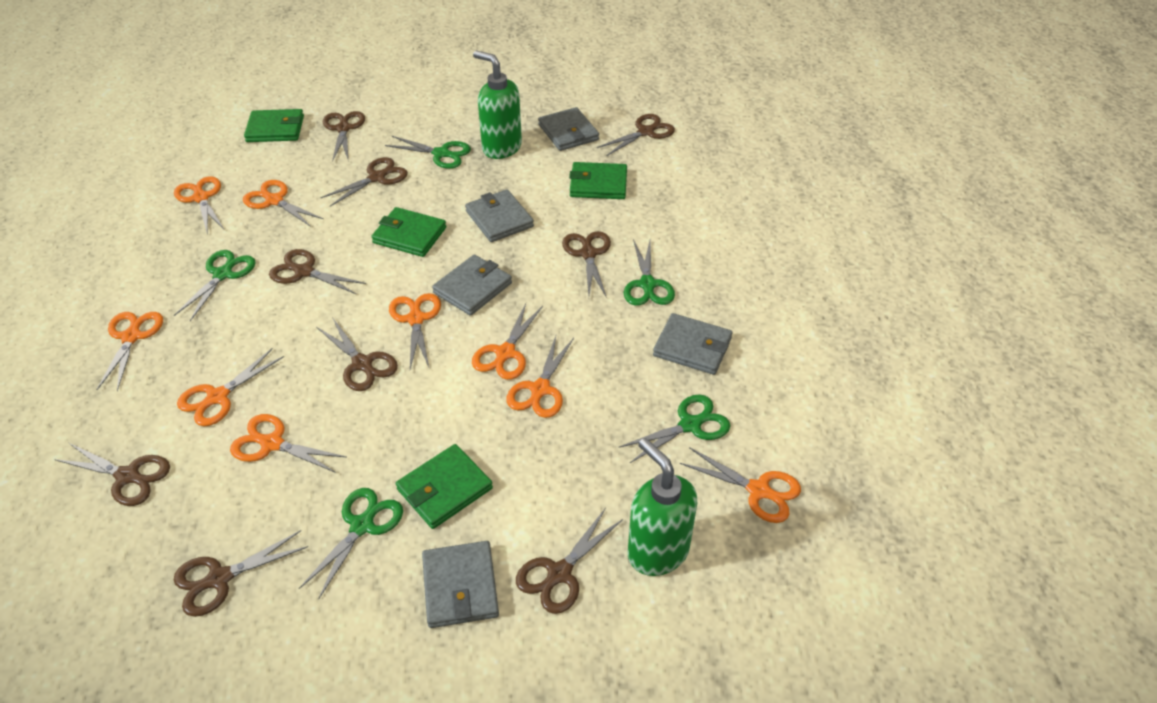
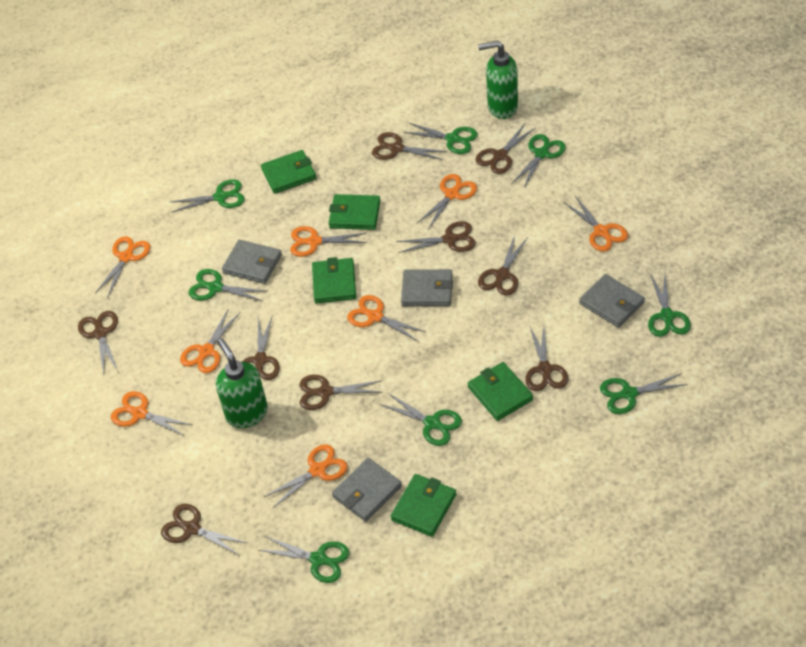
green scissors: 5 -> 8
green wallet: 4 -> 5
grey wallet: 5 -> 4
orange scissors: 9 -> 8

